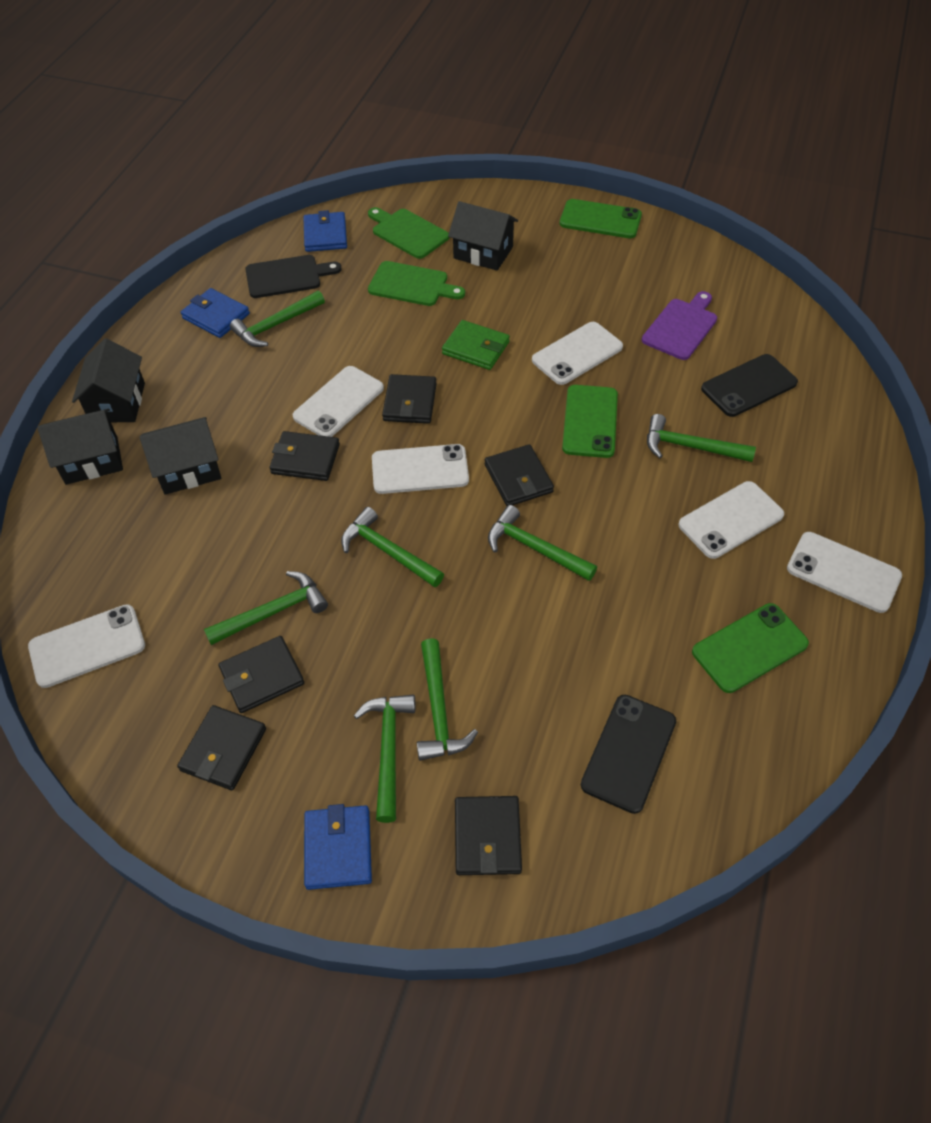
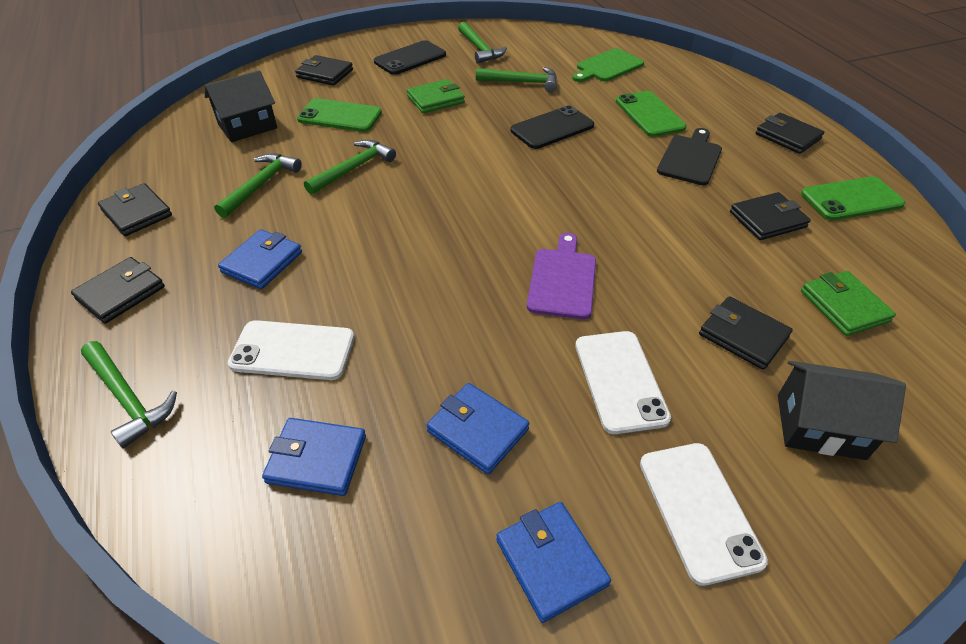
black house: 4 -> 2
blue wallet: 3 -> 4
green cutting board: 2 -> 1
green hammer: 7 -> 5
green wallet: 1 -> 2
white phone: 6 -> 3

